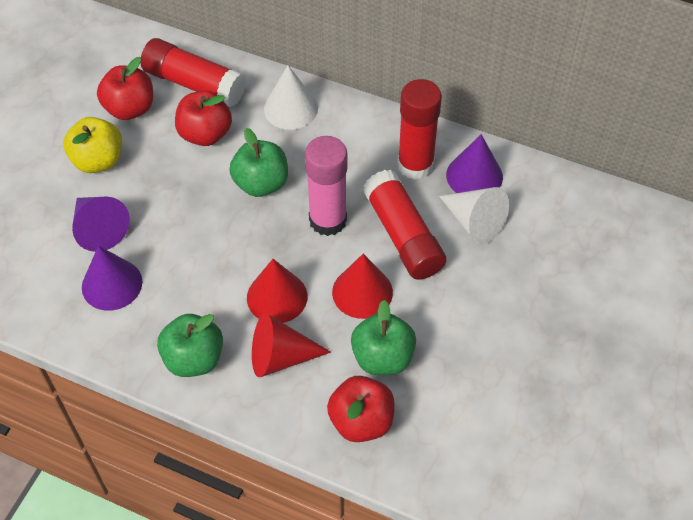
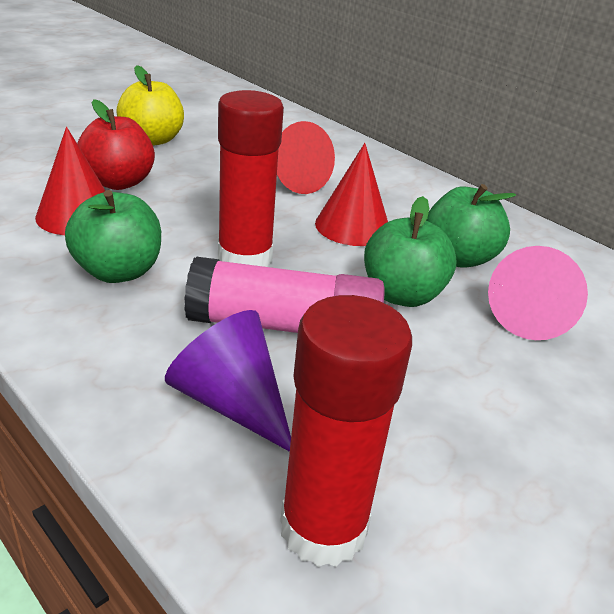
pink cone: 0 -> 1
purple cone: 3 -> 1
red apple: 3 -> 1
red glue stick: 3 -> 2
white cone: 2 -> 0

